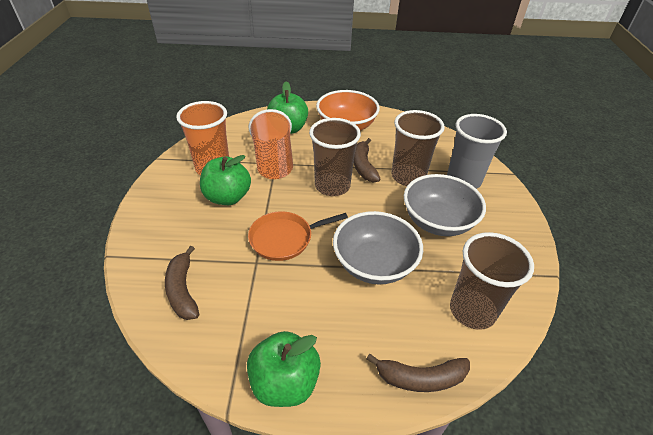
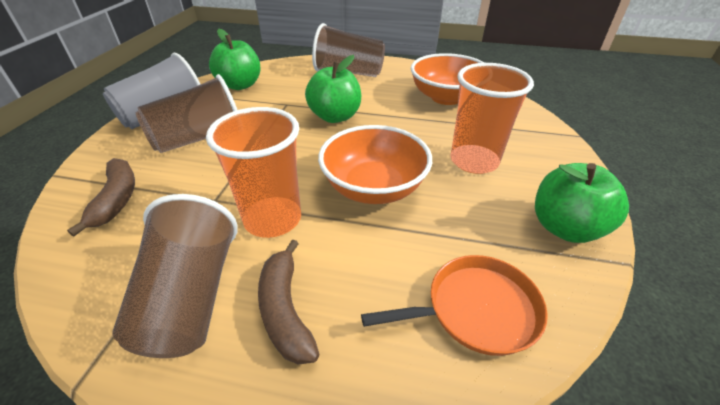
brown banana: 3 -> 2
grey bowl: 2 -> 0
orange bowl: 1 -> 2

